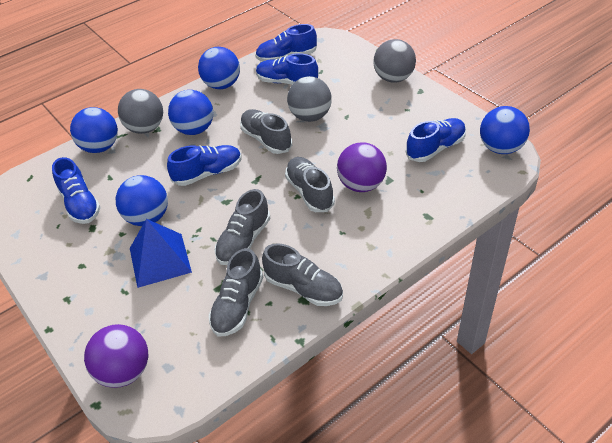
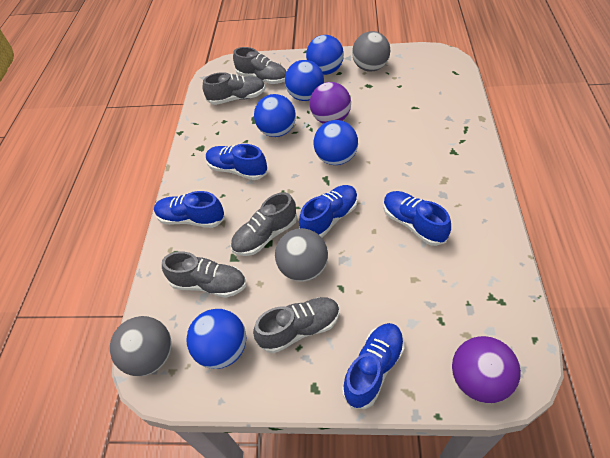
blue pyramid: 1 -> 0

